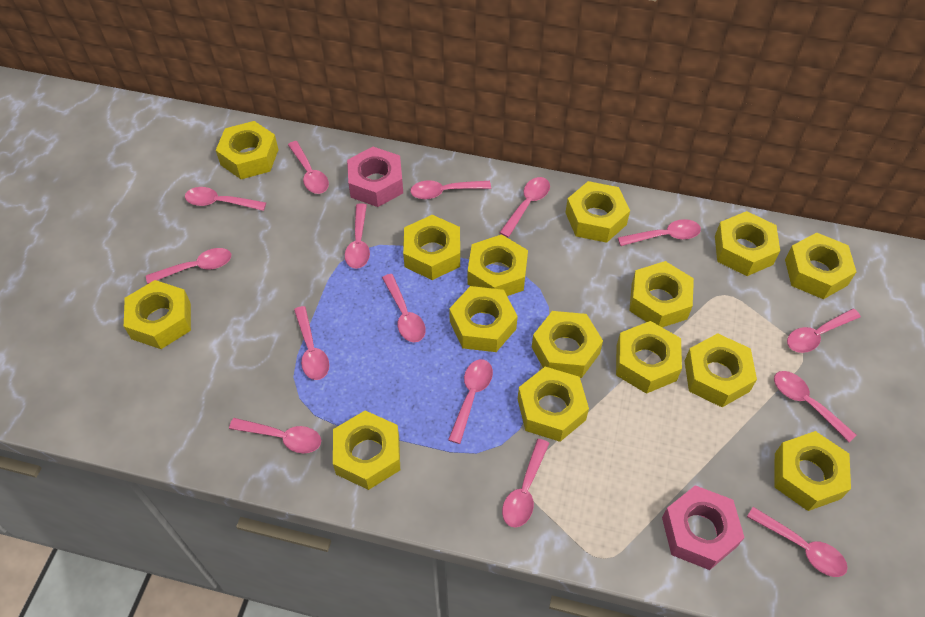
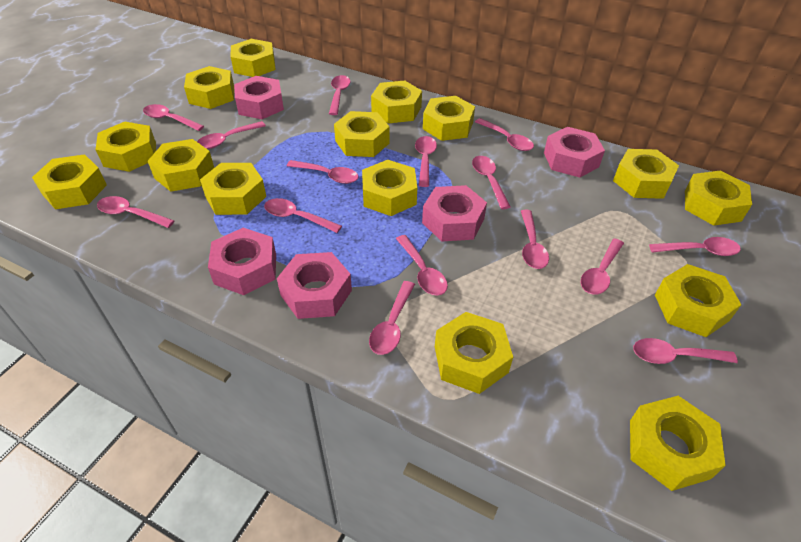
pink nut: 2 -> 5

